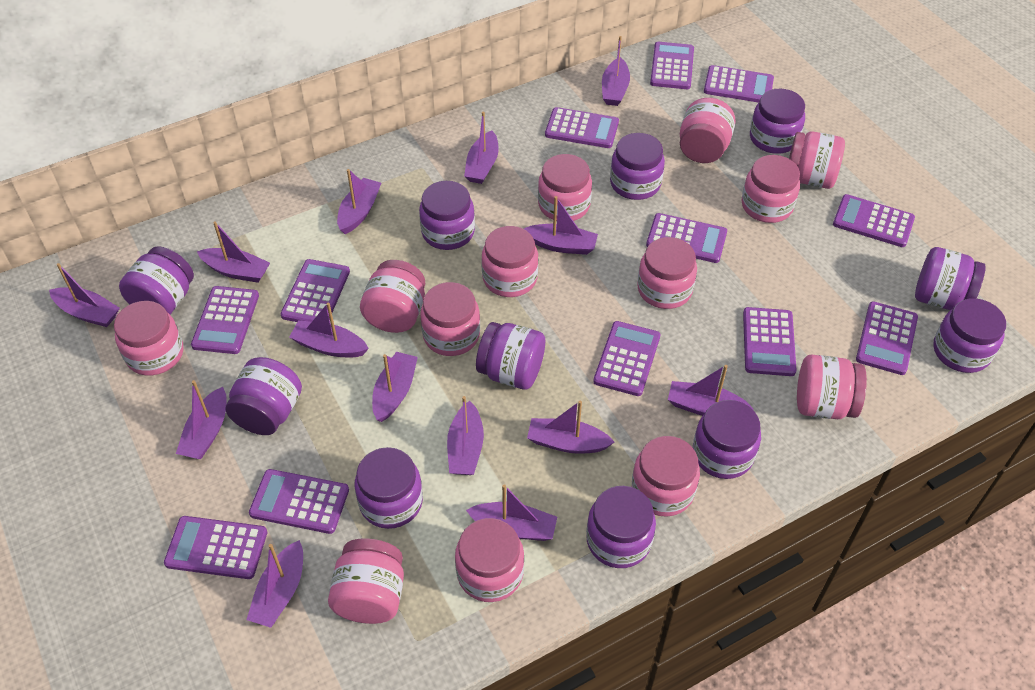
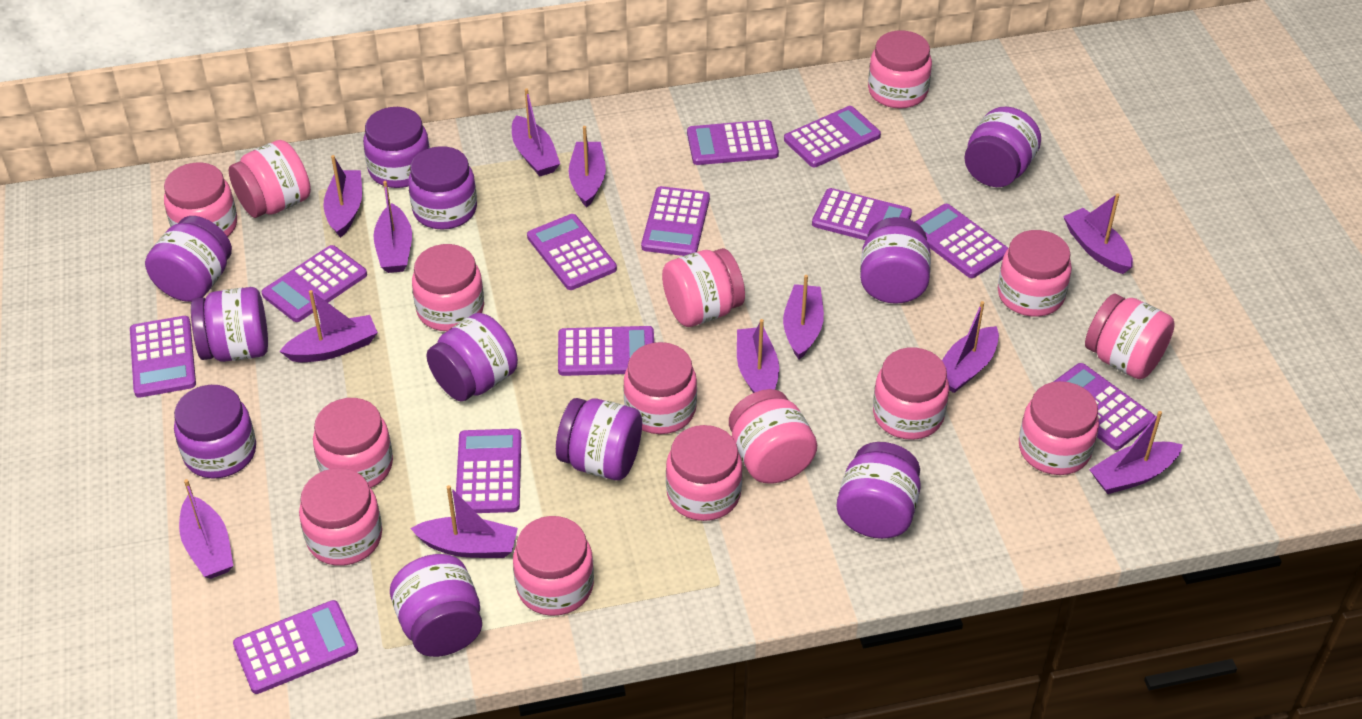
pink jar: 13 -> 15
purple boat: 14 -> 12

